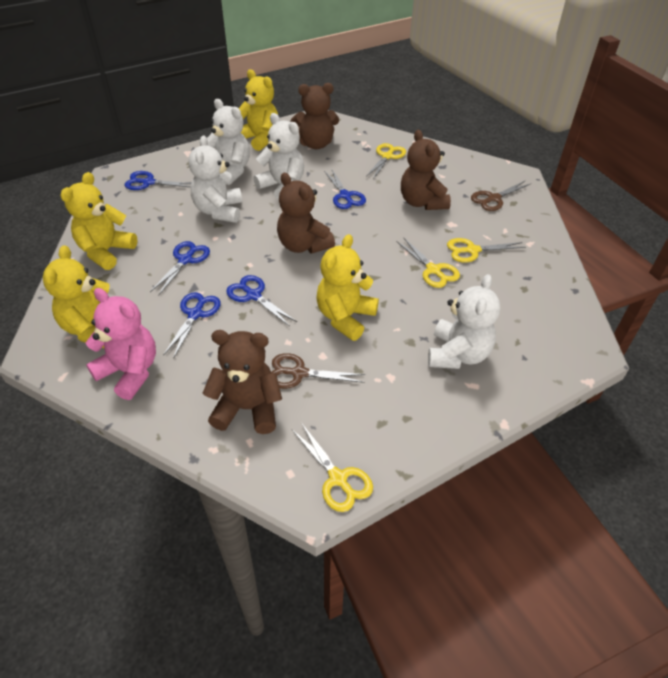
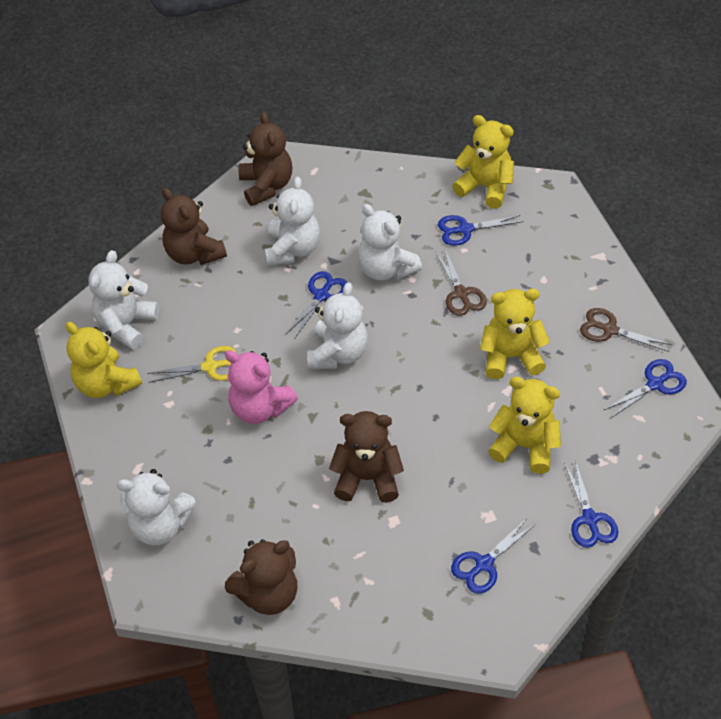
white teddy bear: 4 -> 5
yellow scissors: 4 -> 1

